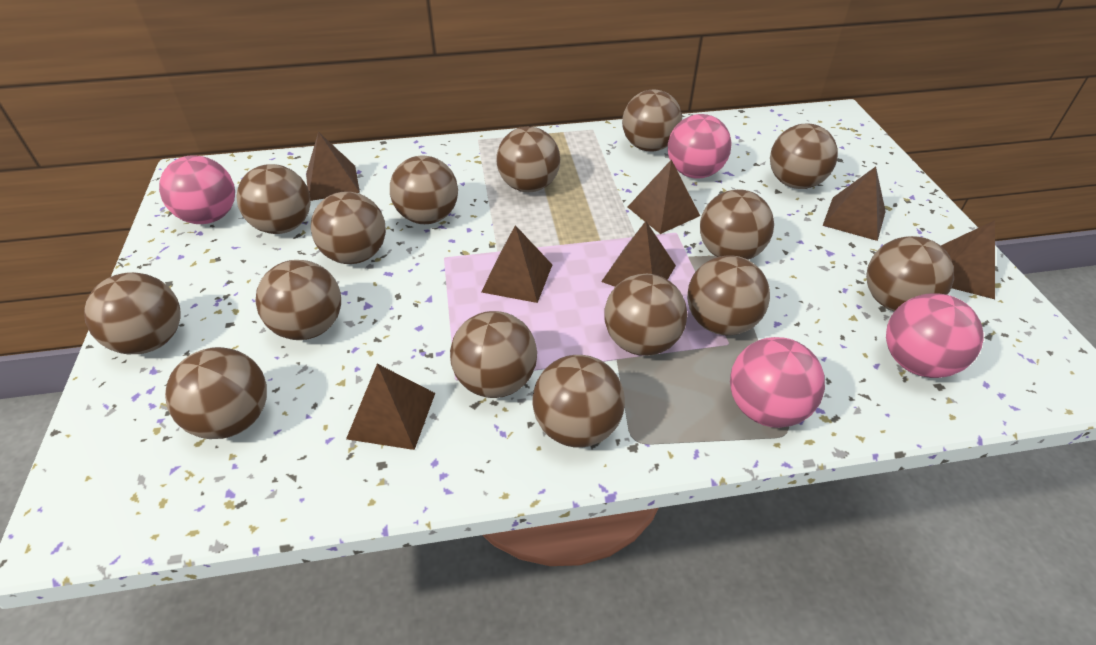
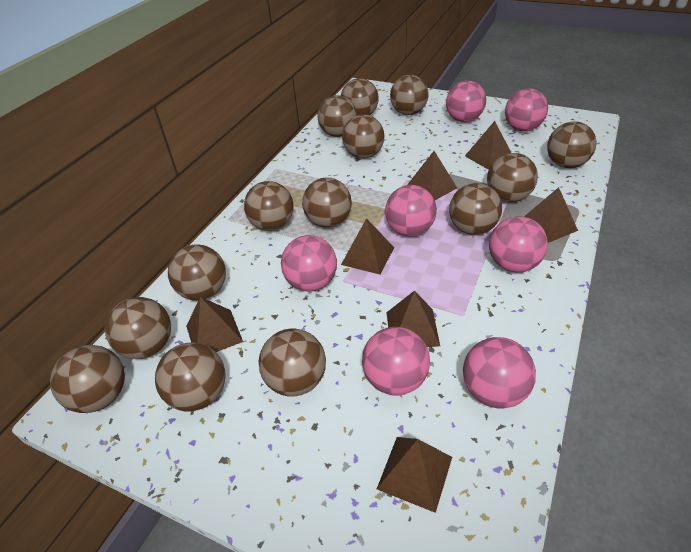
brown ball: 15 -> 14
pink ball: 4 -> 7

